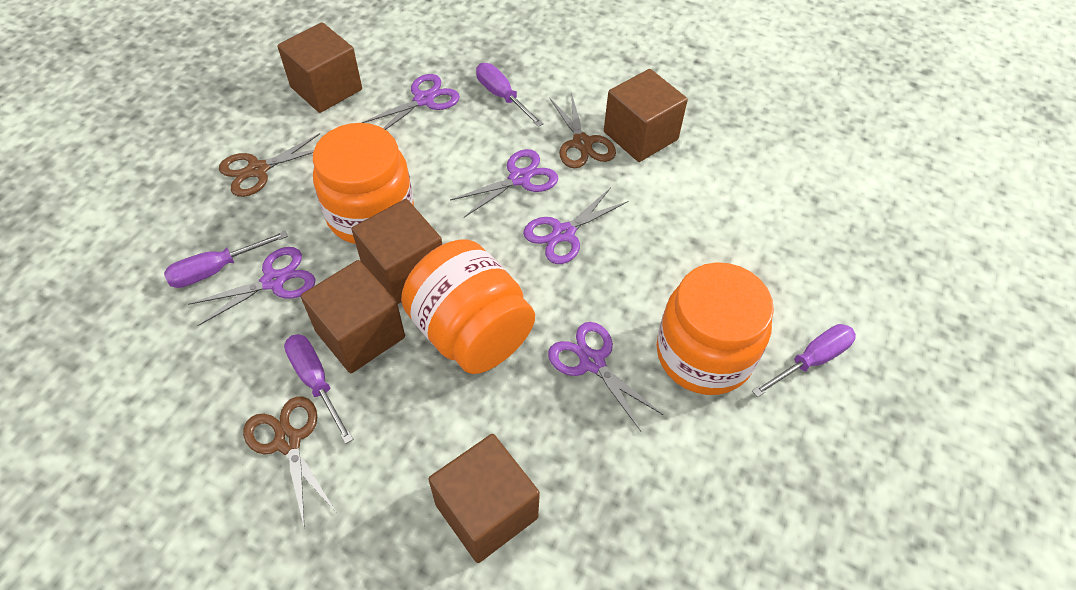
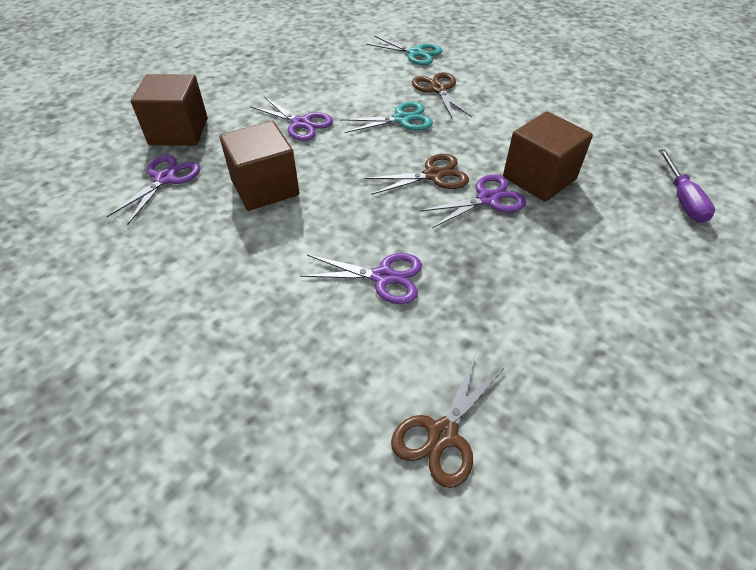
brown cube: 5 -> 3
orange jar: 3 -> 0
purple scissors: 5 -> 4
purple screwdriver: 4 -> 1
turquoise scissors: 0 -> 2

